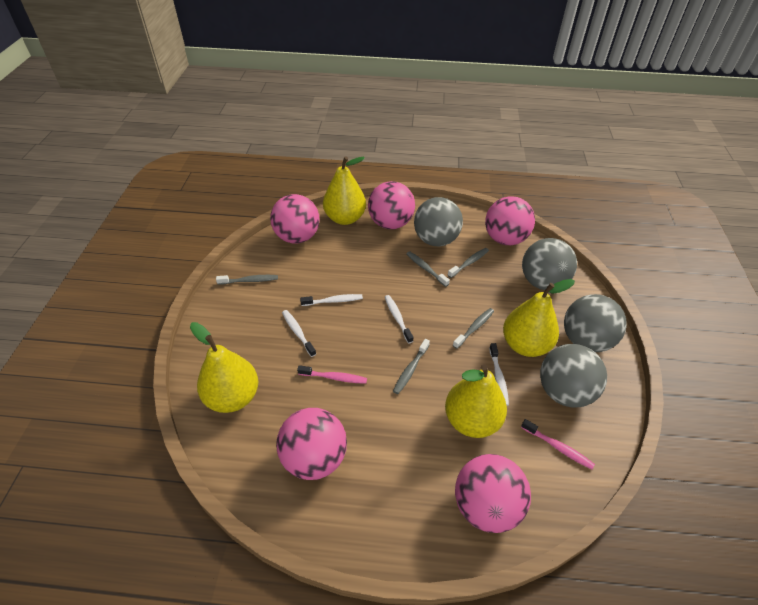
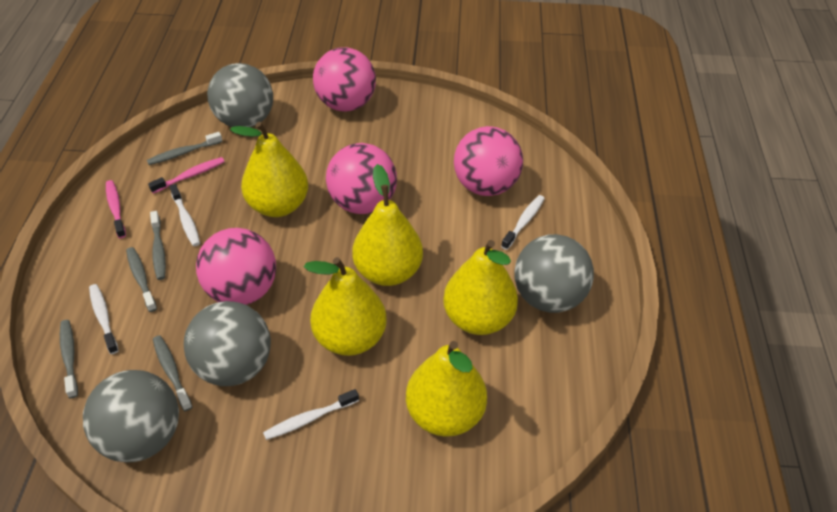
pink ball: 5 -> 4
yellow pear: 4 -> 5

